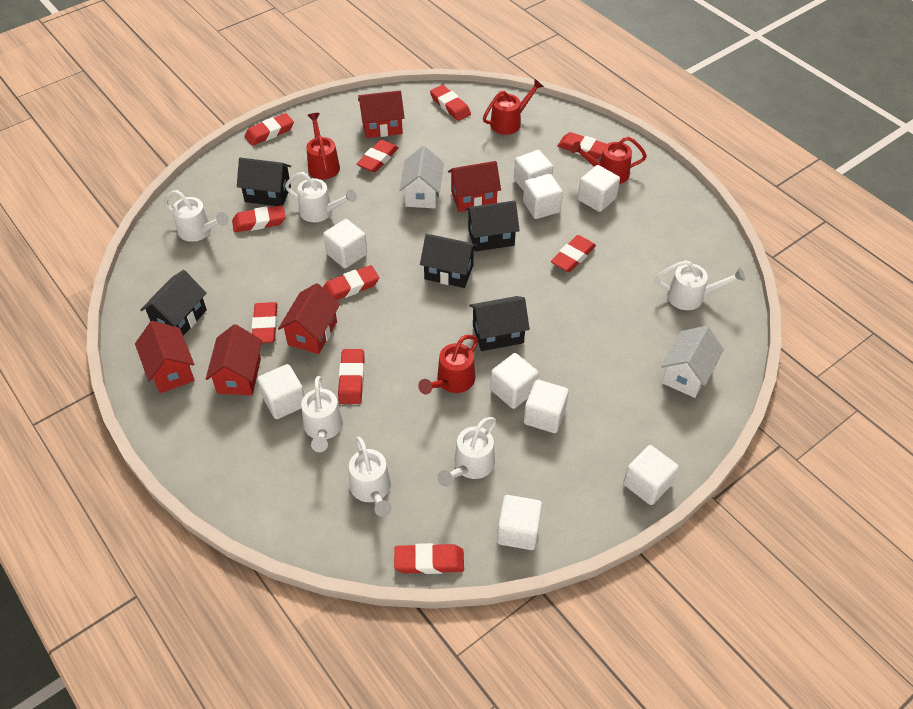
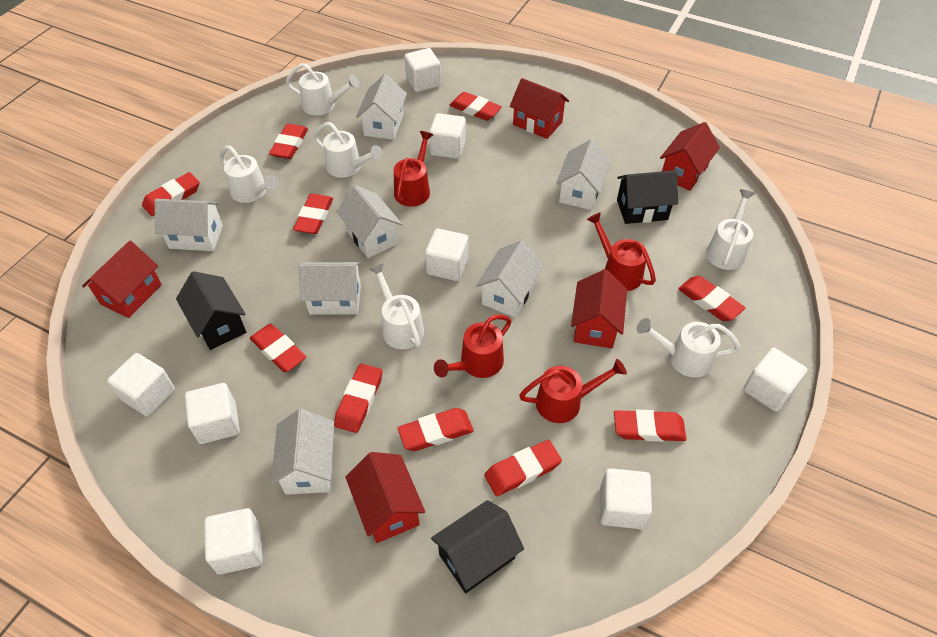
black house: 5 -> 3
white cube: 9 -> 8
white house: 2 -> 7

